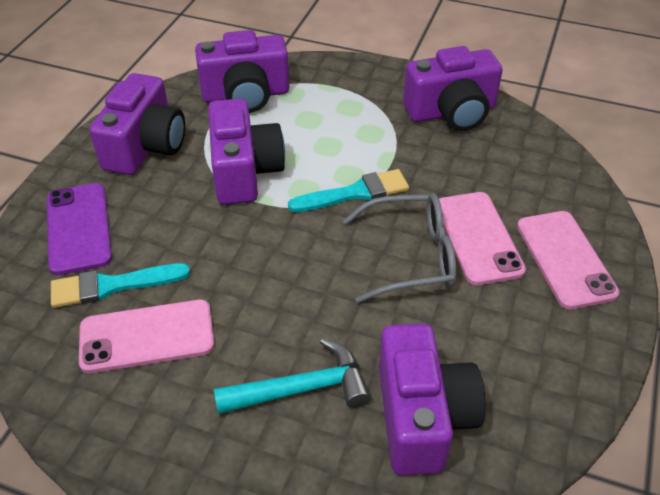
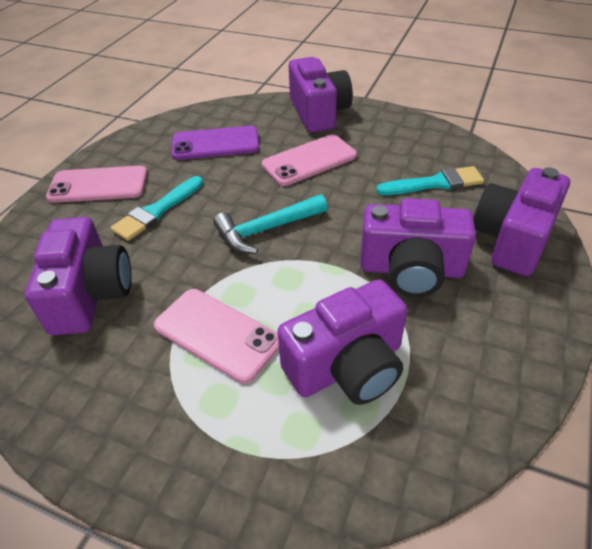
grey glasses: 1 -> 0

